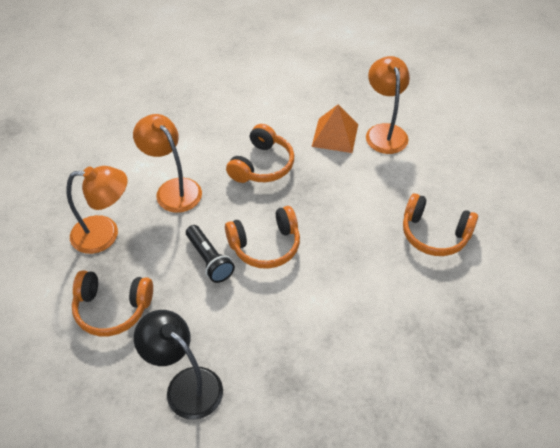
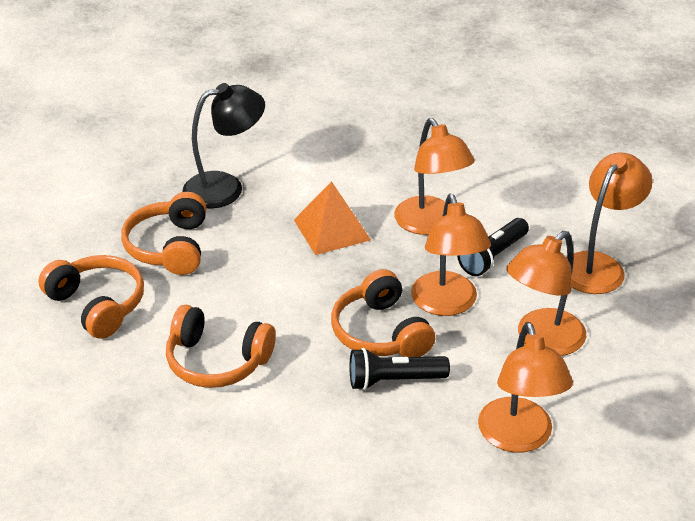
black flashlight: 1 -> 2
orange lamp: 3 -> 5

